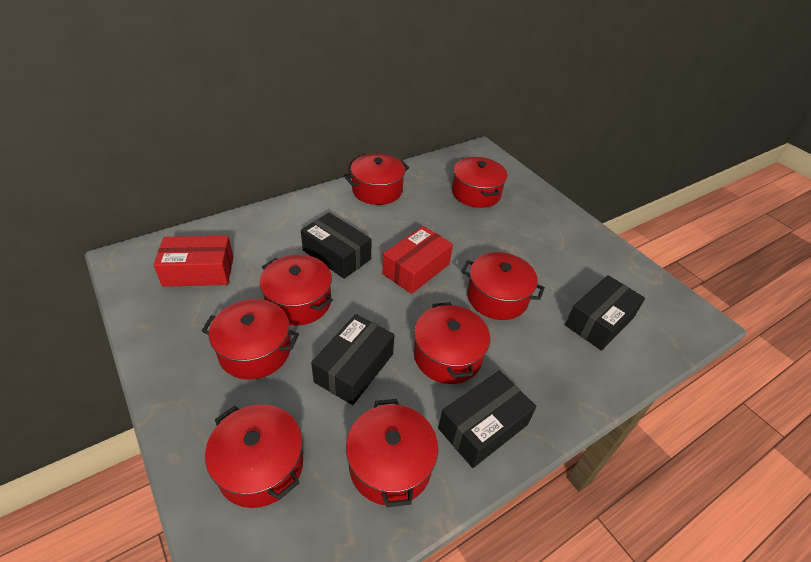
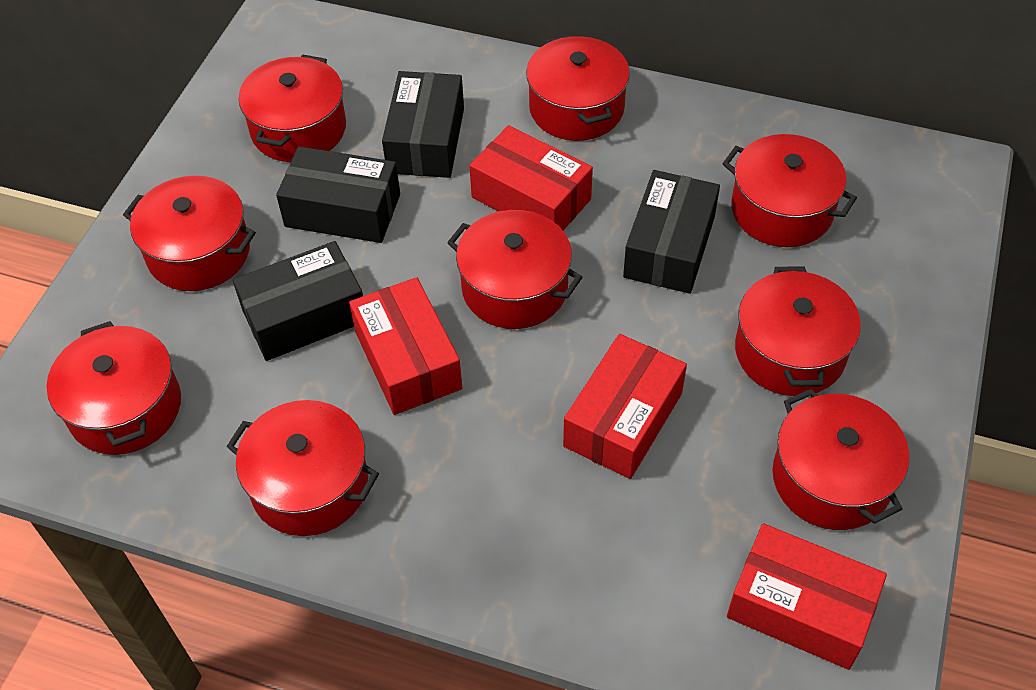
red box: 2 -> 4
red pot: 8 -> 9

